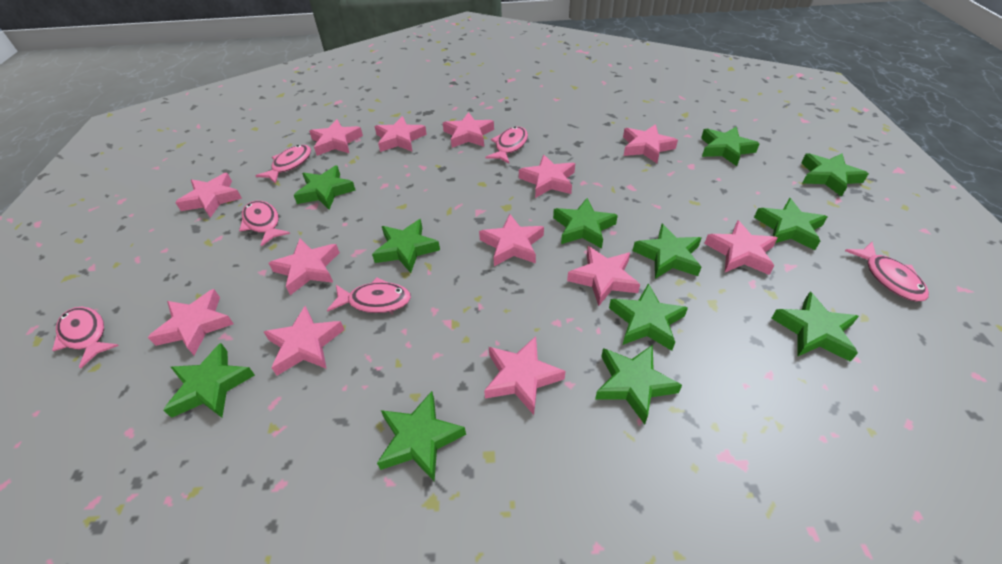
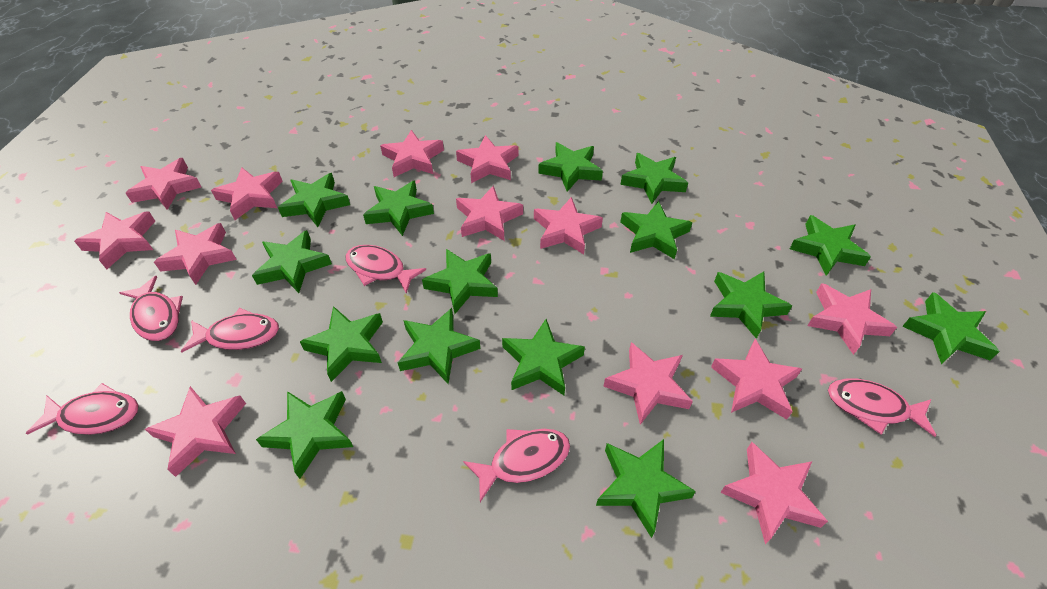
green star: 12 -> 15

